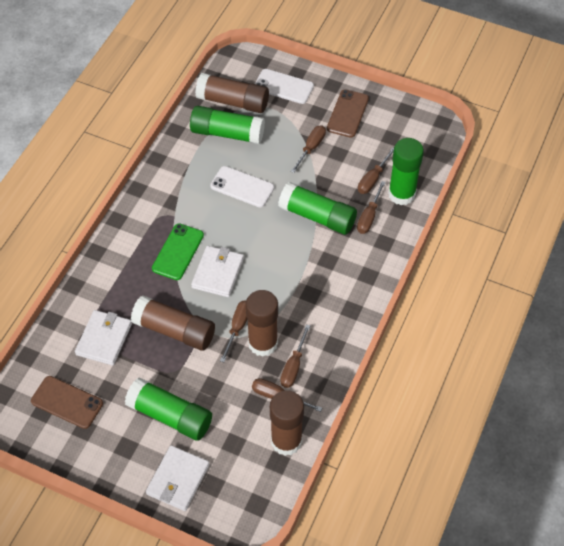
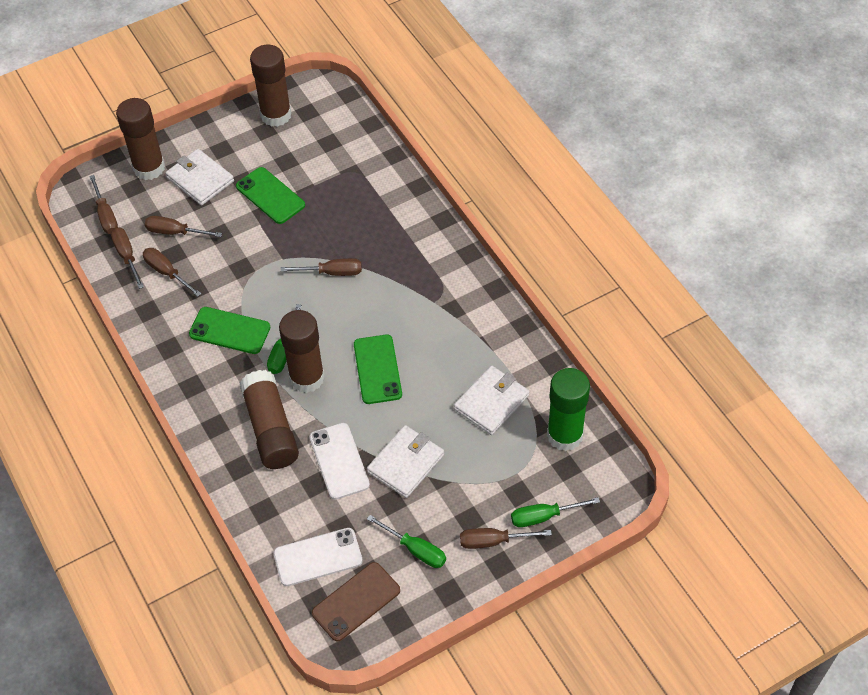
brown phone: 2 -> 1
green glue stick: 4 -> 1
green phone: 1 -> 3
green screwdriver: 0 -> 3

